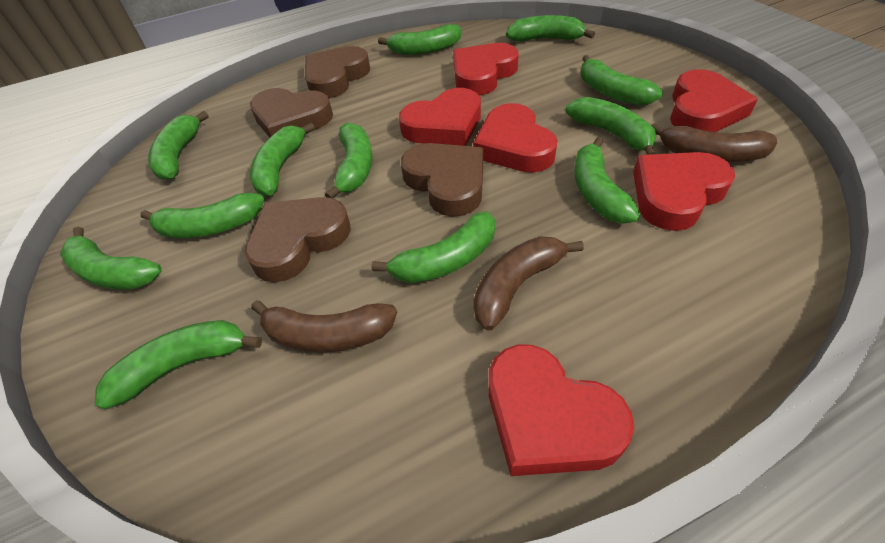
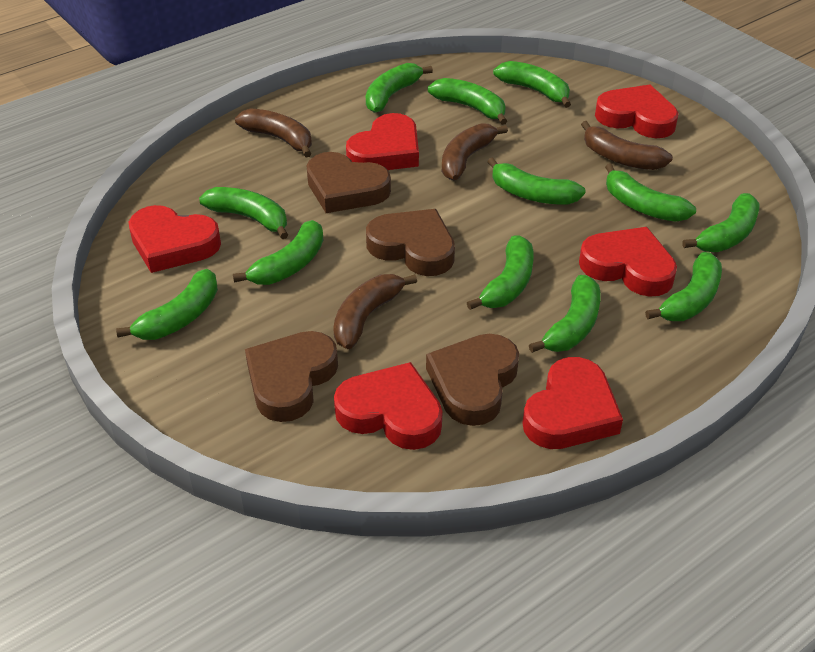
brown banana: 3 -> 4

